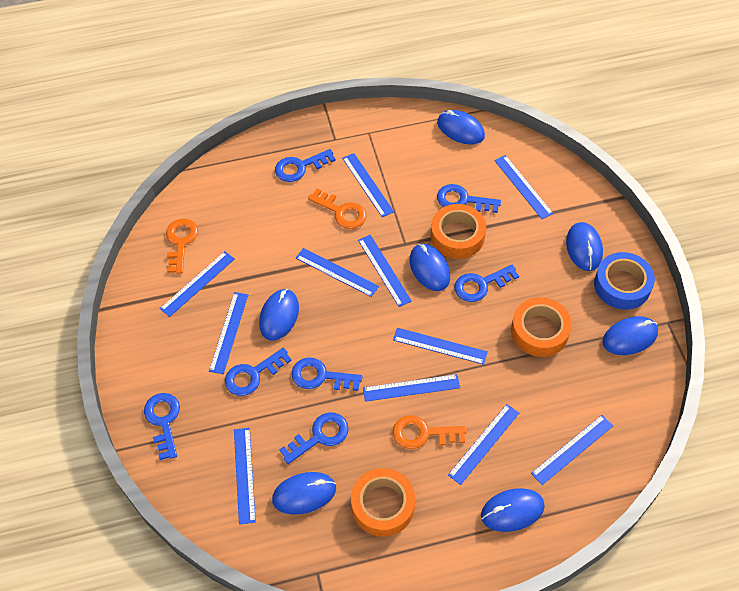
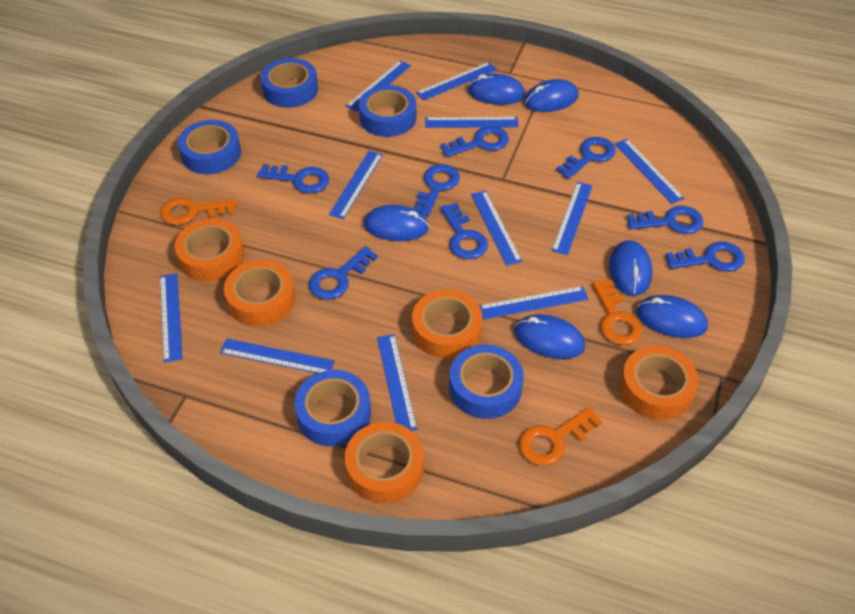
blue key: 7 -> 8
blue mouse: 7 -> 6
blue tape: 1 -> 5
orange tape: 3 -> 5

